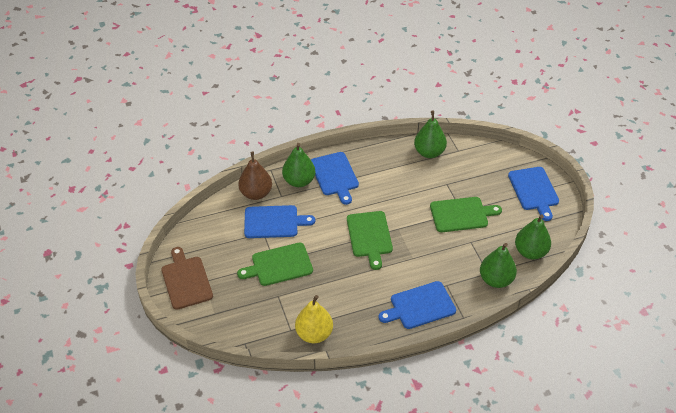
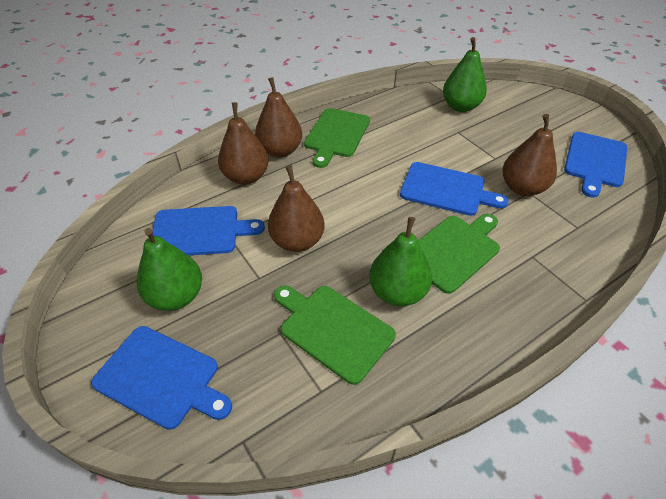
brown cutting board: 1 -> 0
brown pear: 1 -> 4
green pear: 4 -> 3
yellow pear: 1 -> 0

